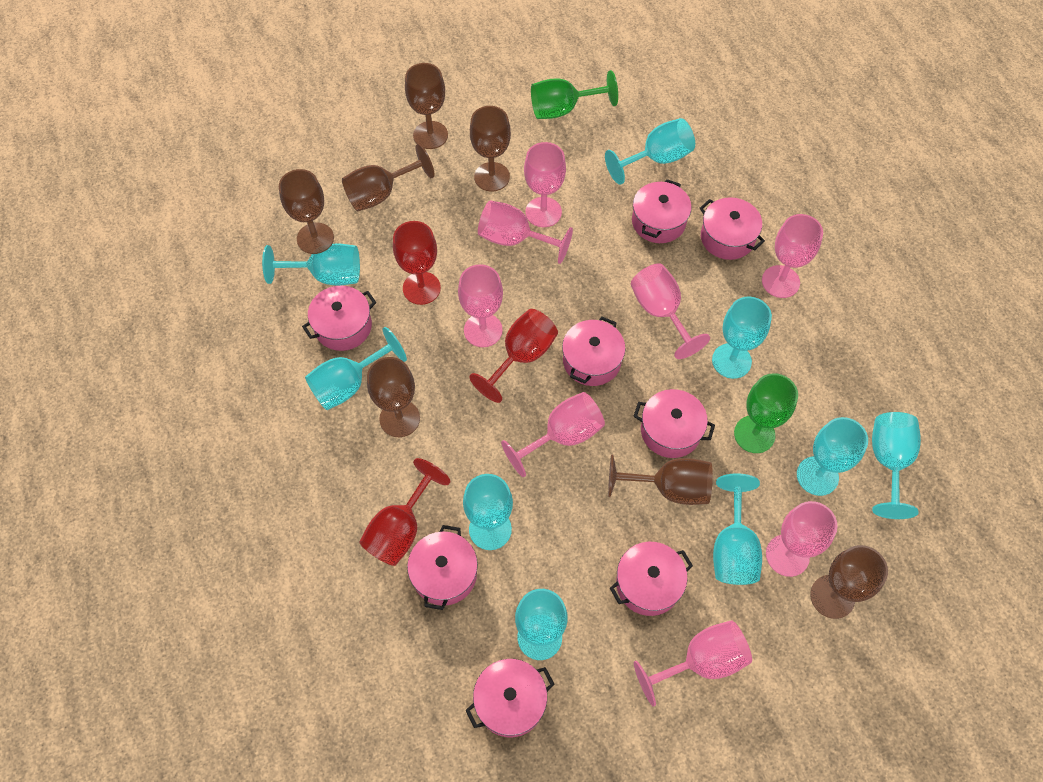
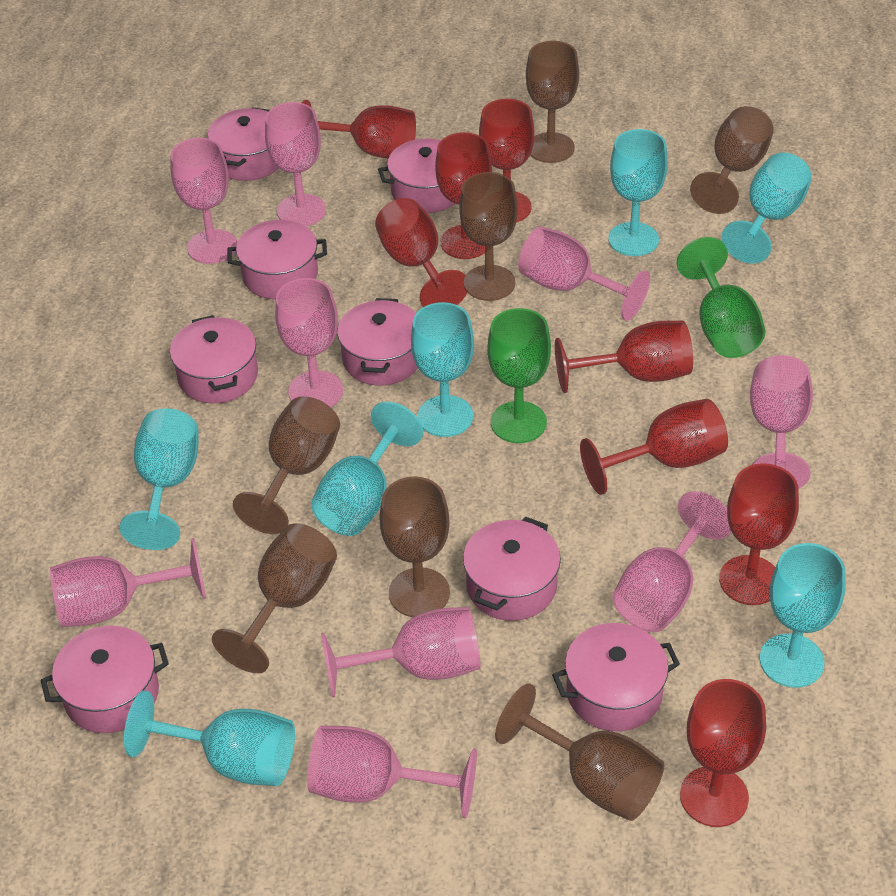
pink goblet: 8 -> 9
red goblet: 3 -> 8
turquoise goblet: 9 -> 7

